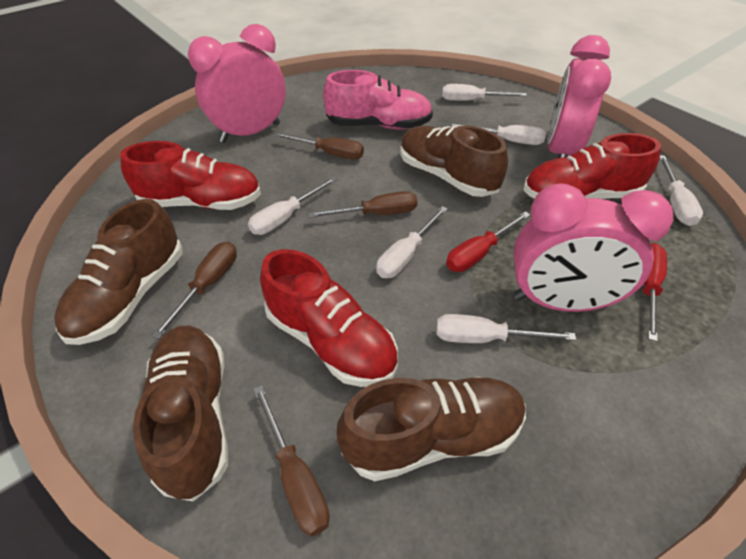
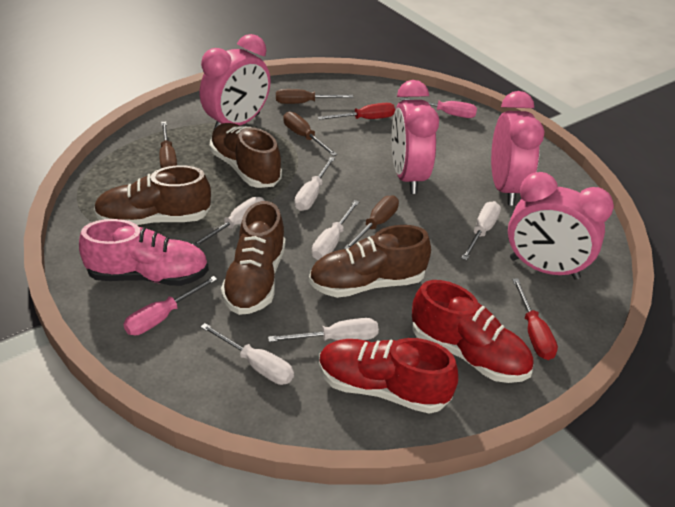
pink clock: 3 -> 4
pink screwdriver: 0 -> 2
red shoe: 3 -> 2

